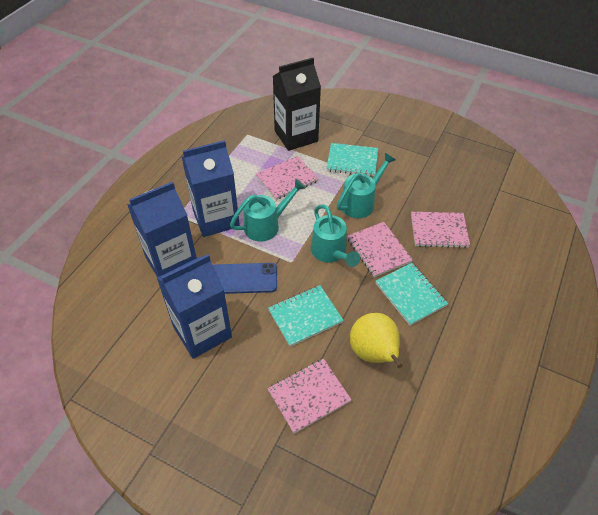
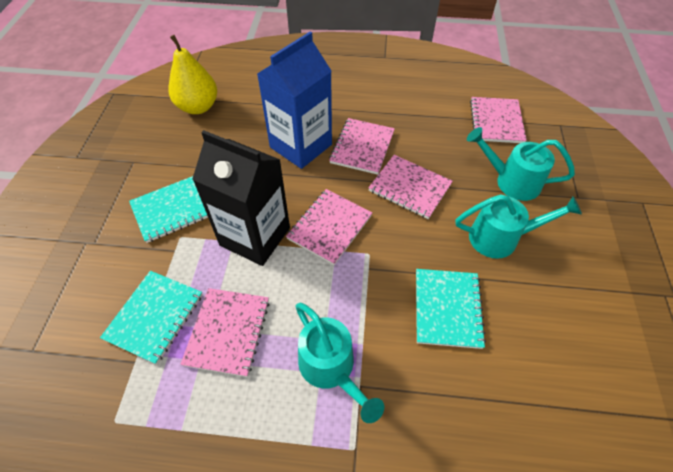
blue carton: 3 -> 1
blue phone: 1 -> 0
pink notebook: 4 -> 5

